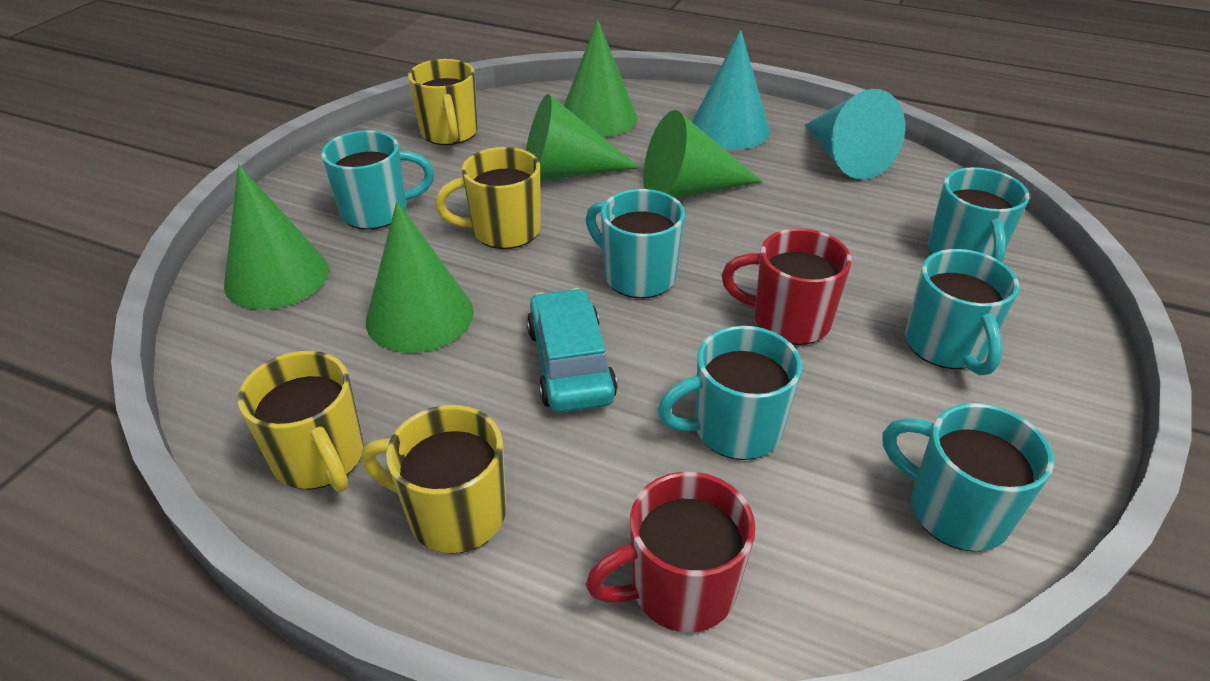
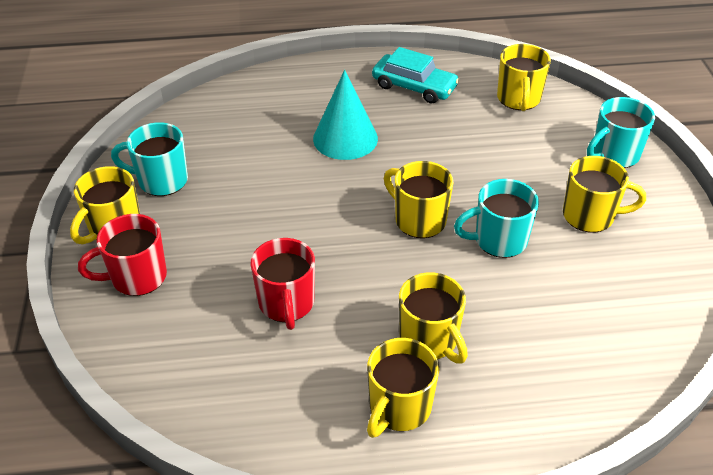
green cone: 5 -> 0
turquoise cone: 2 -> 1
turquoise mug: 6 -> 3
yellow mug: 4 -> 6

